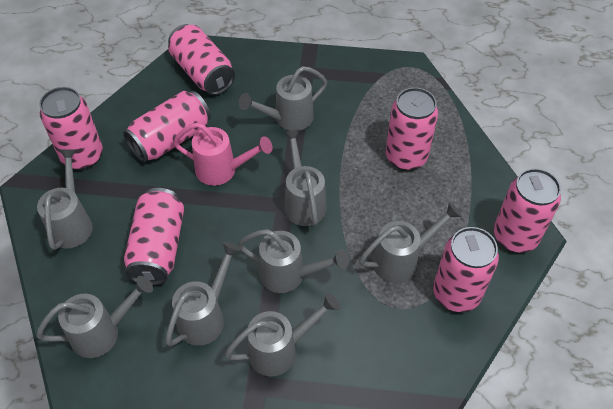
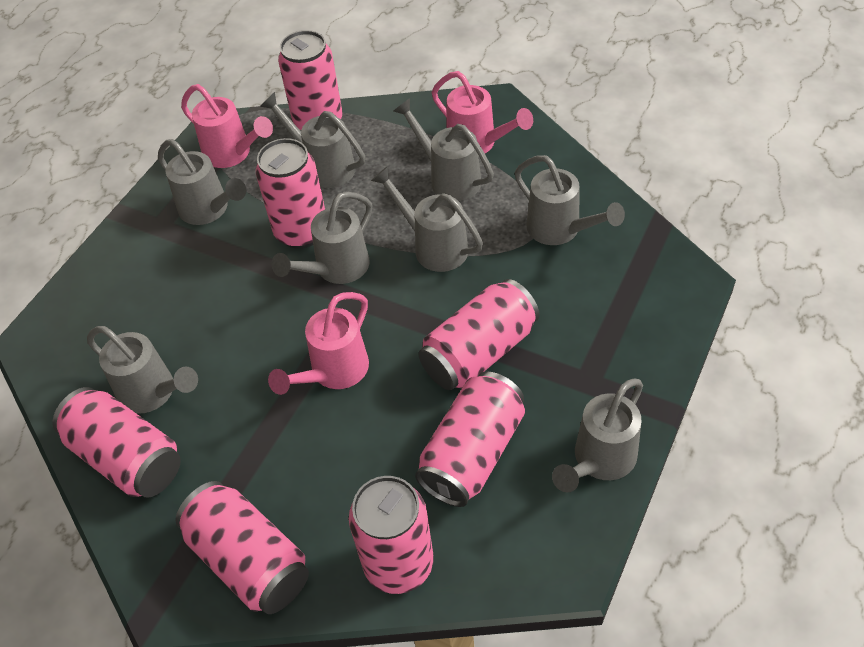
pink watering can: 1 -> 3

